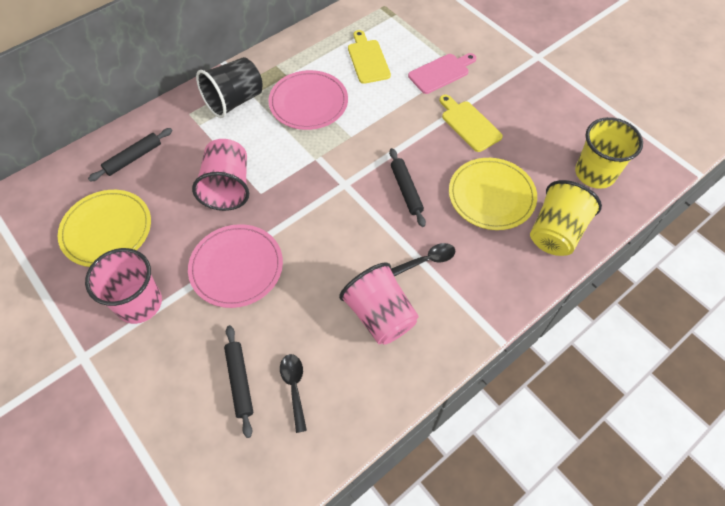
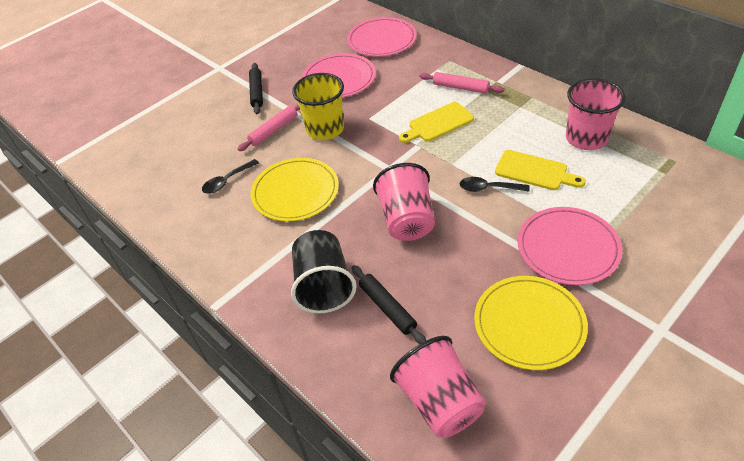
black rolling pin: 3 -> 2
pink cutting board: 1 -> 0
pink plate: 2 -> 3
pink rolling pin: 0 -> 2
yellow cup: 2 -> 1

